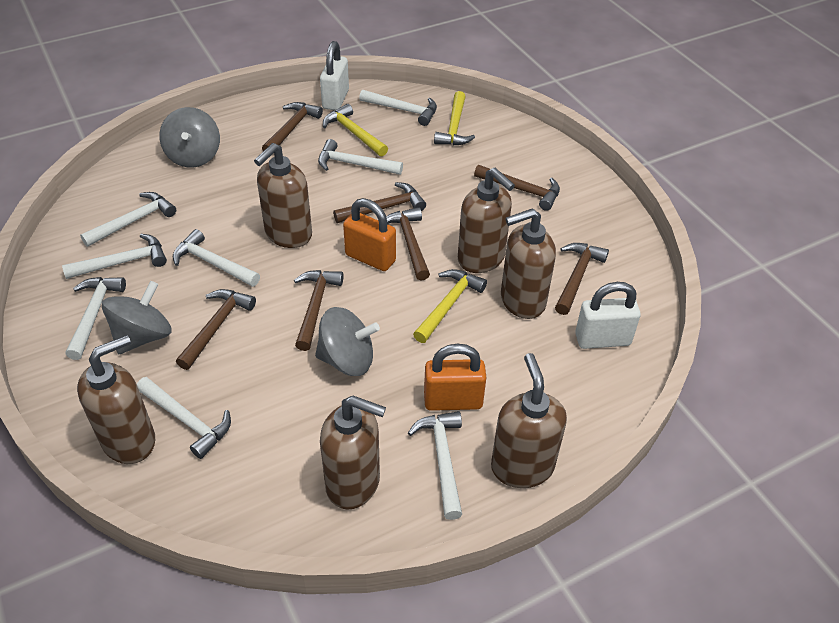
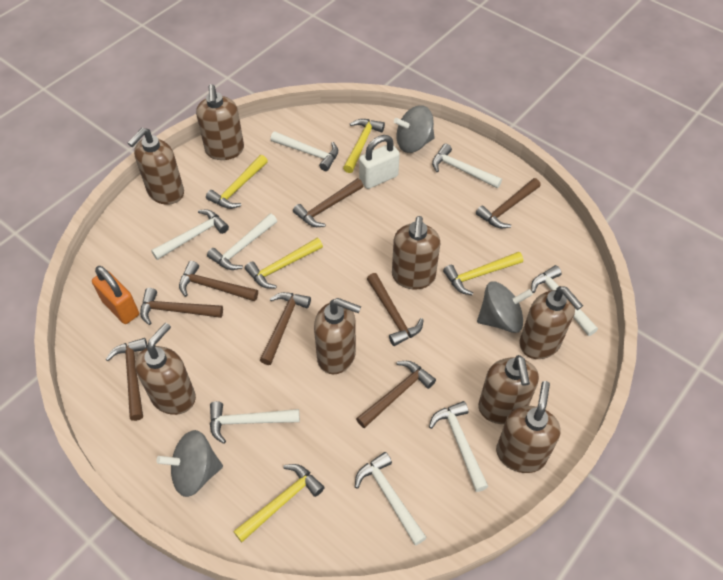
brown hammer: 7 -> 8
brown soap dispenser: 6 -> 8
orange padlock: 2 -> 1
white padlock: 2 -> 1
yellow hammer: 3 -> 5

